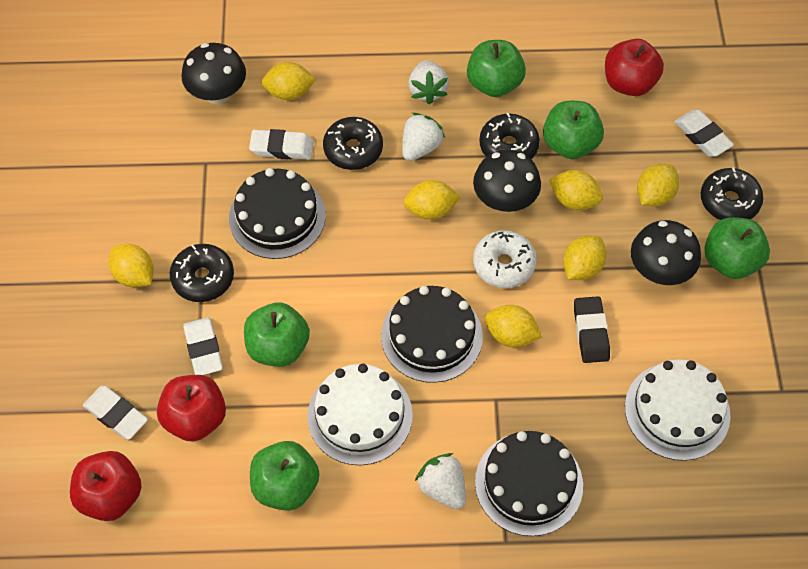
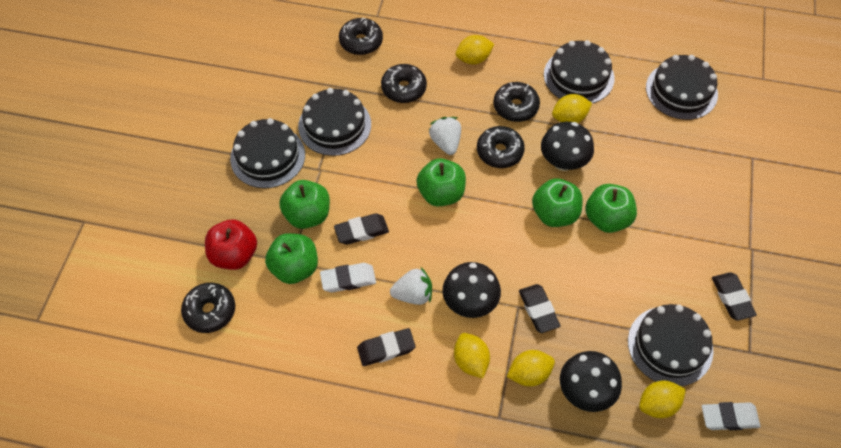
black cake: 3 -> 5
black donut: 4 -> 5
black eraser: 1 -> 4
red apple: 3 -> 1
white cake: 2 -> 0
white donut: 1 -> 0
white eraser: 4 -> 2
white strawberry: 3 -> 2
yellow lemon: 7 -> 5

